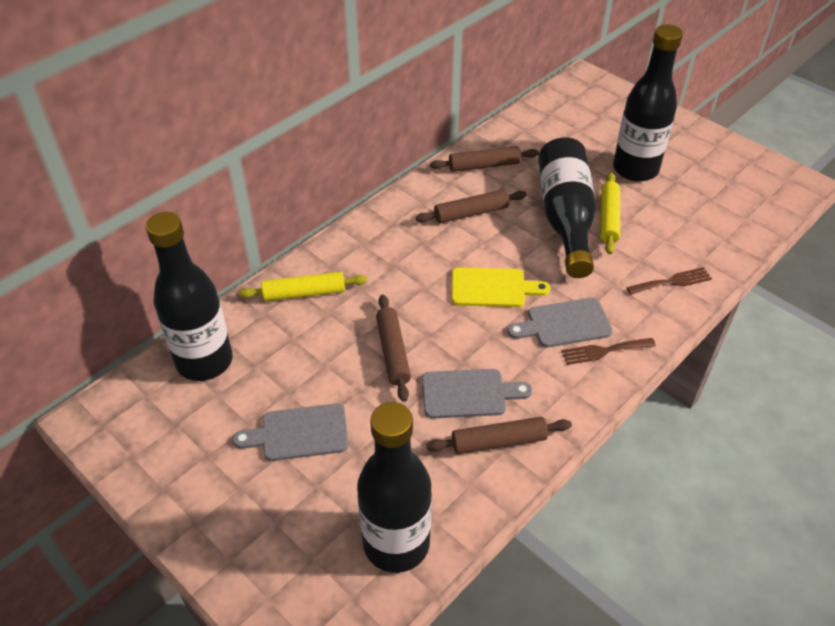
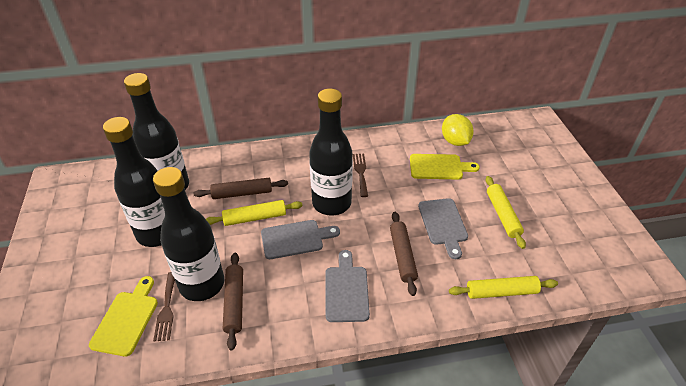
brown rolling pin: 4 -> 3
yellow cutting board: 1 -> 2
yellow lemon: 0 -> 1
yellow rolling pin: 2 -> 3

